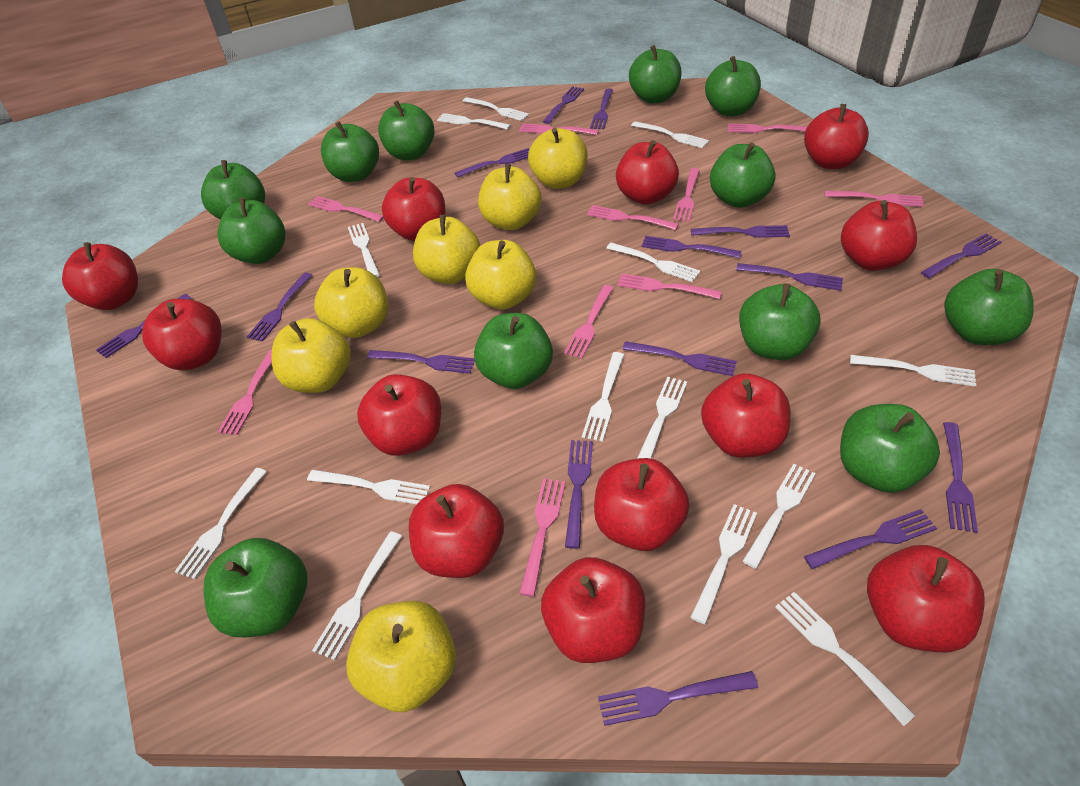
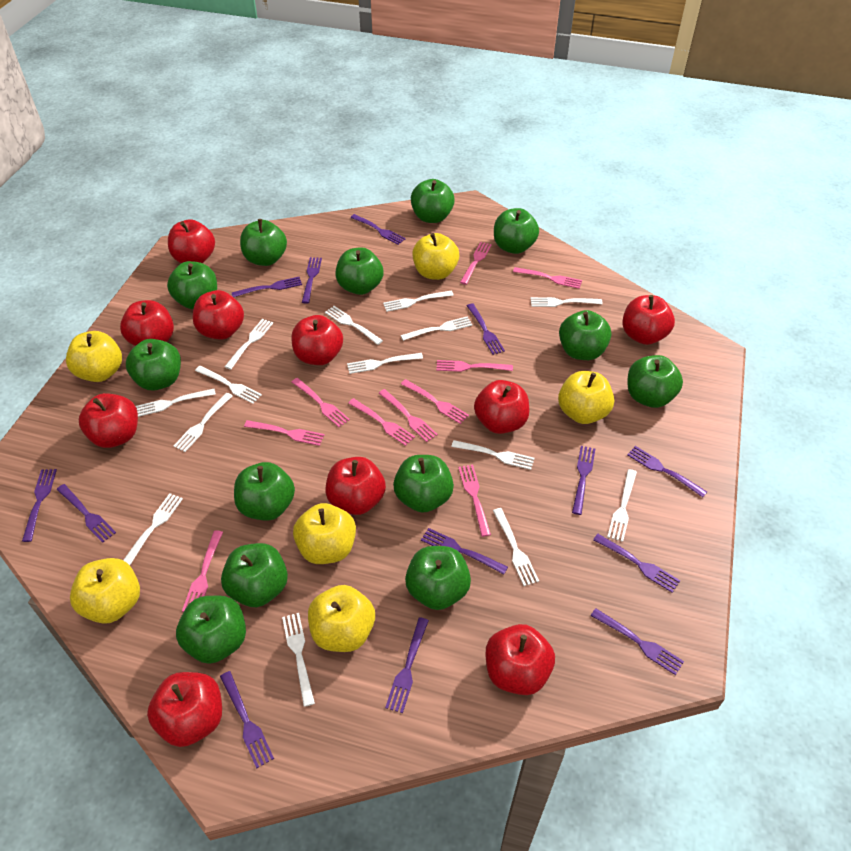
green apple: 12 -> 13
purple fork: 15 -> 13
red apple: 12 -> 10
yellow apple: 7 -> 6

